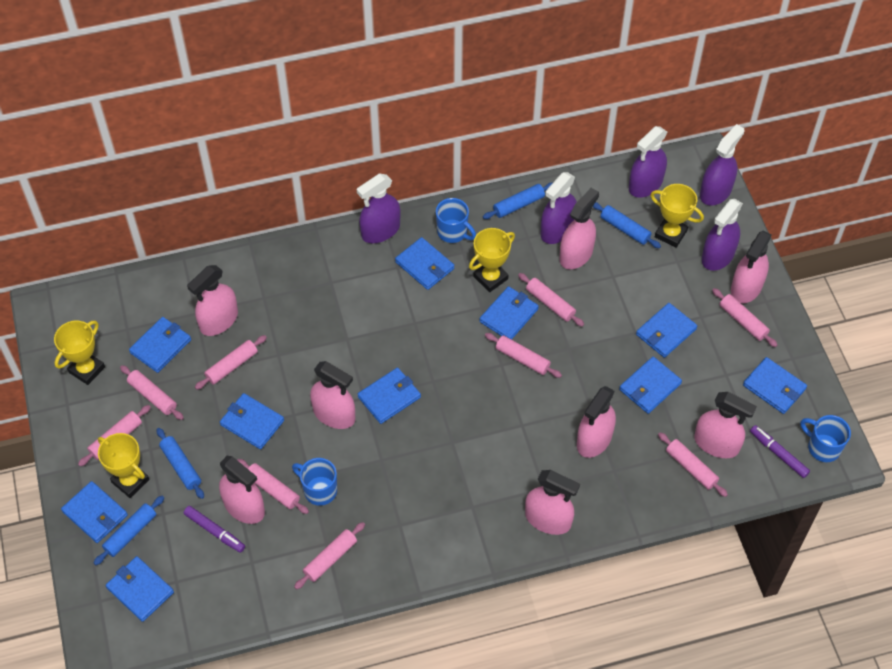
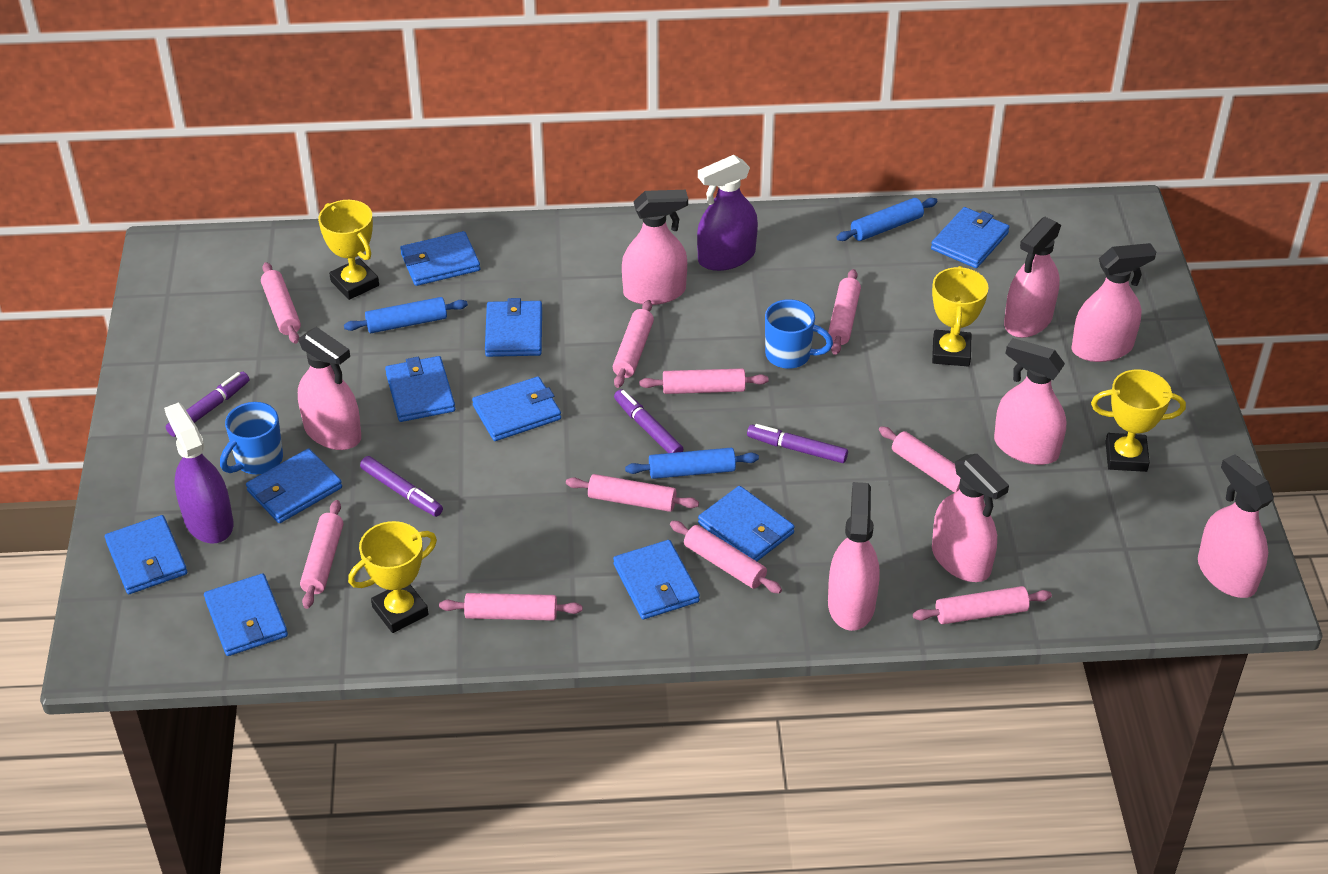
blue mug: 3 -> 2
blue rolling pin: 4 -> 3
pink rolling pin: 9 -> 10
purple marker: 2 -> 4
purple spray bottle: 5 -> 2

